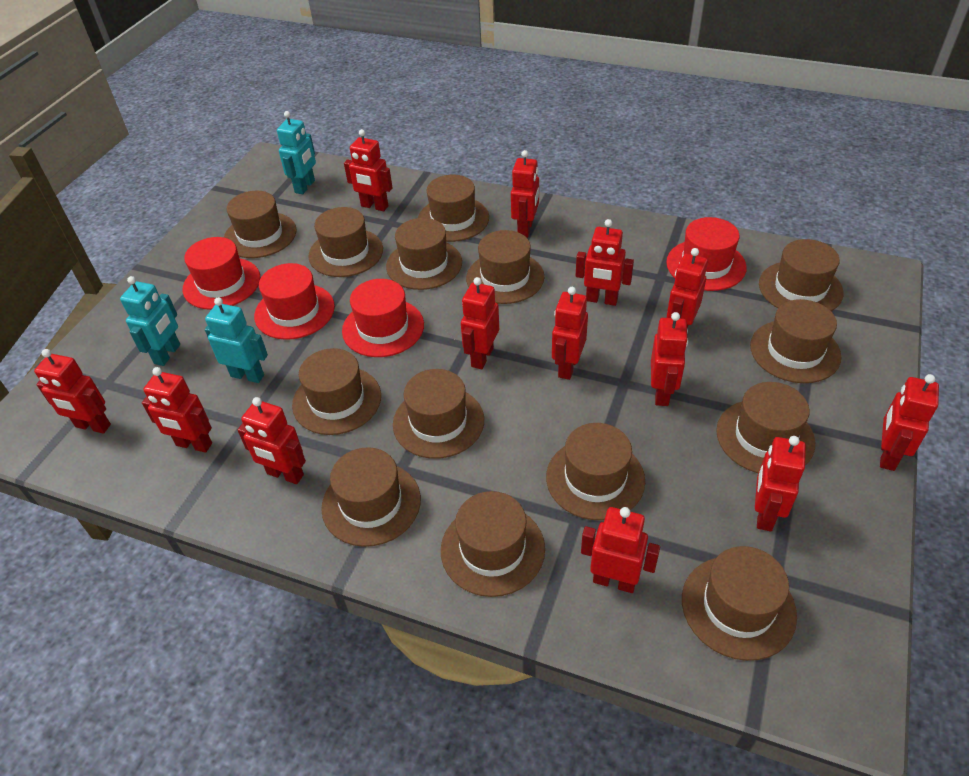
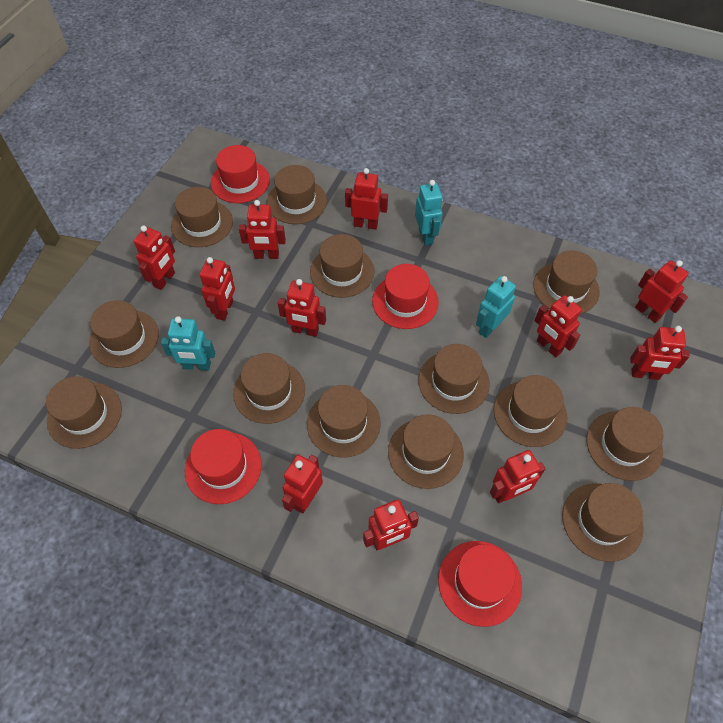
brown hat: 14 -> 13
red robot: 13 -> 11

